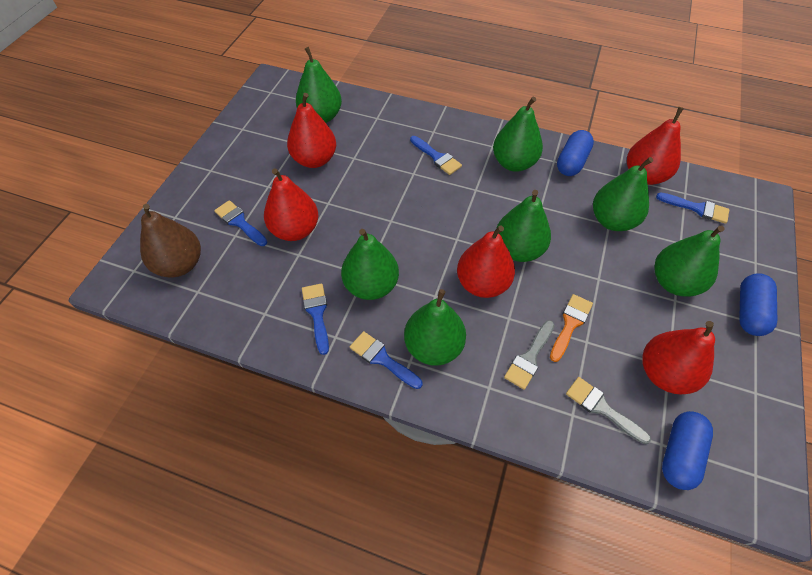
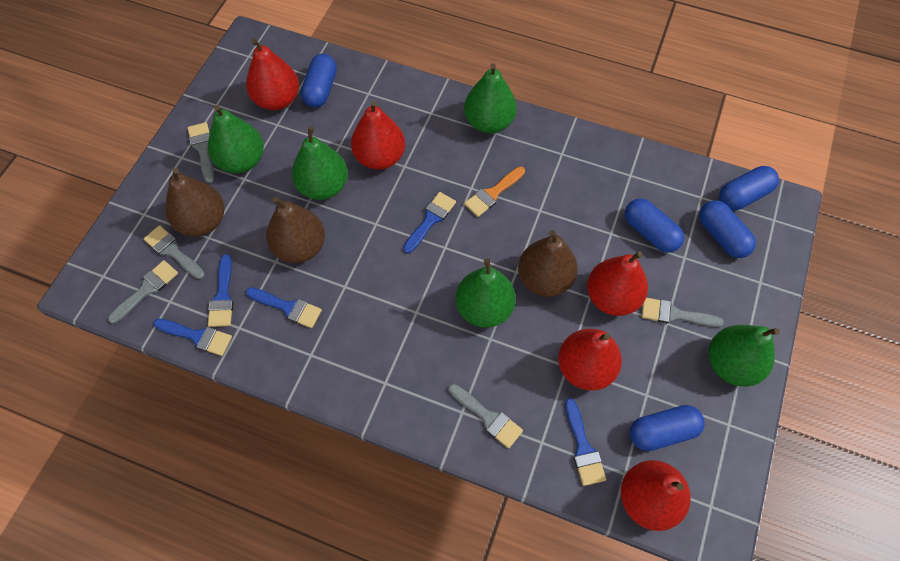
blue capsule: 3 -> 5
brown pear: 1 -> 3
green pear: 7 -> 5
grey brush: 2 -> 5

